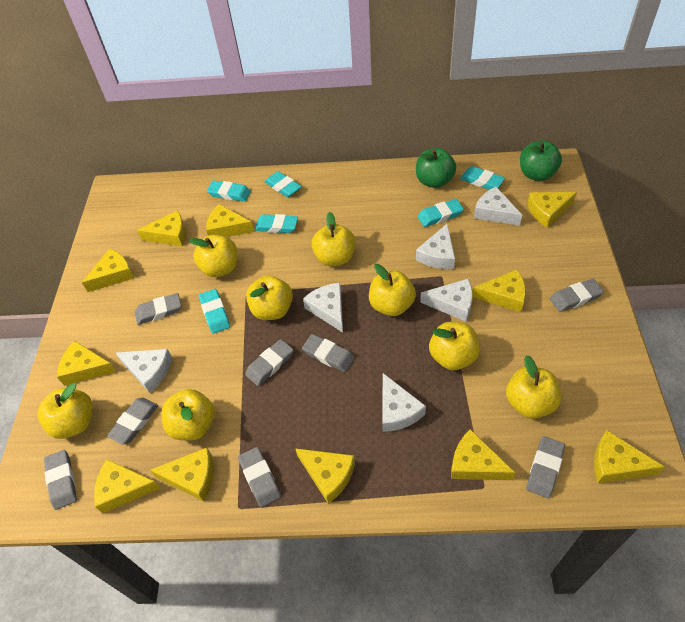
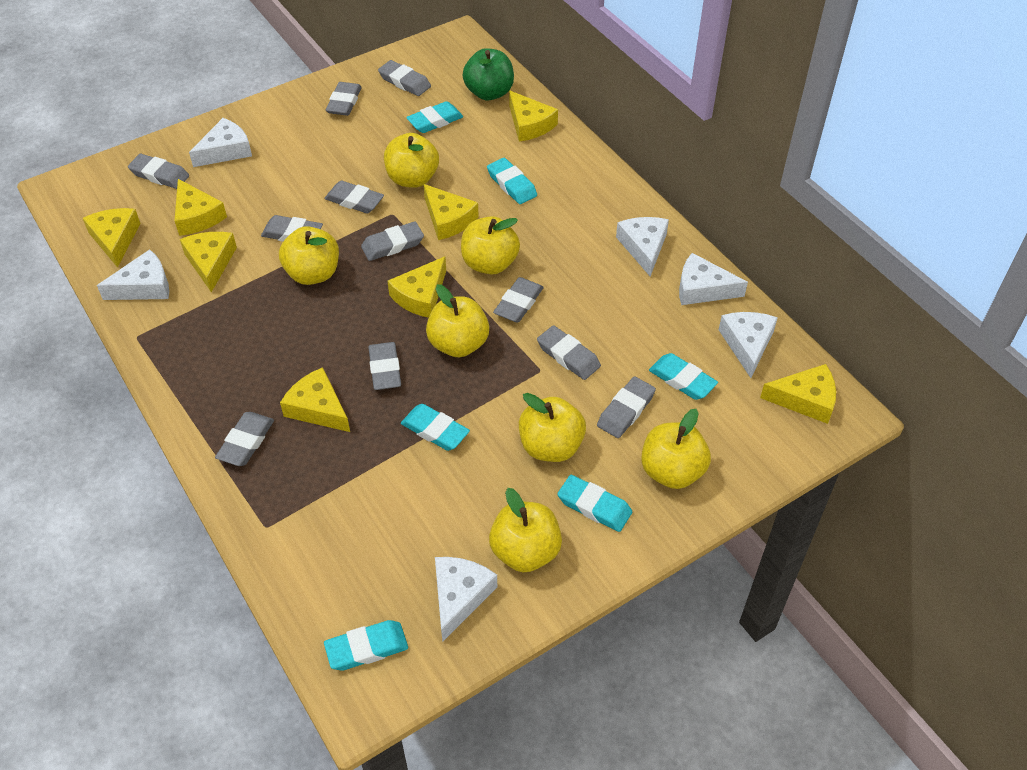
green apple: 2 -> 1
grey eraser: 8 -> 11
yellow apple: 8 -> 7
yellow cheese: 11 -> 8

